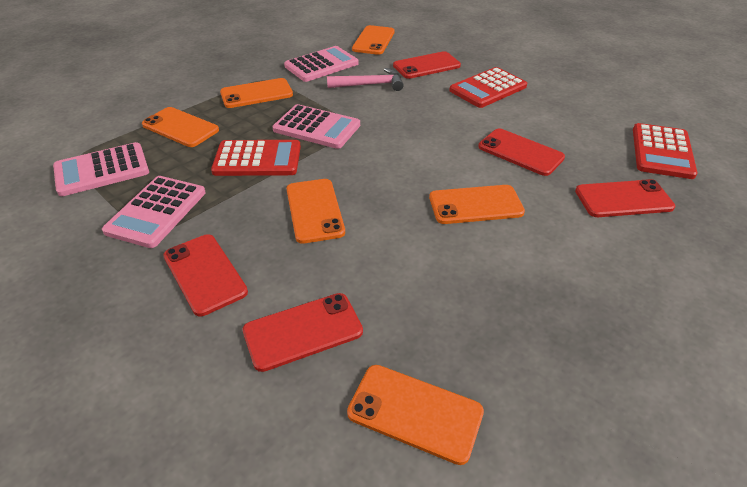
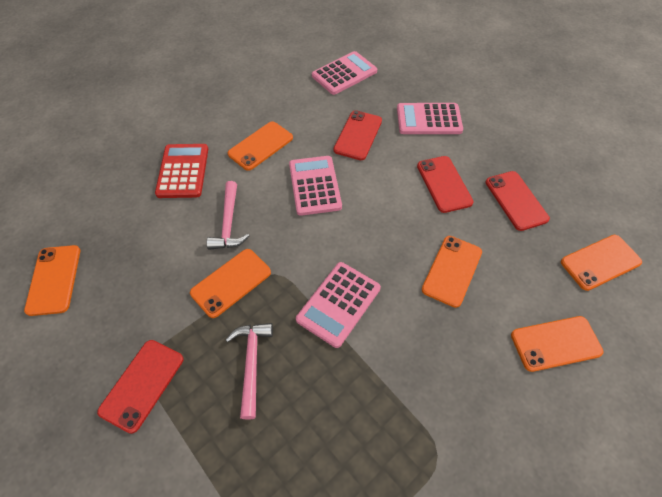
pink hammer: 1 -> 2
red calculator: 3 -> 1
red phone: 5 -> 4

